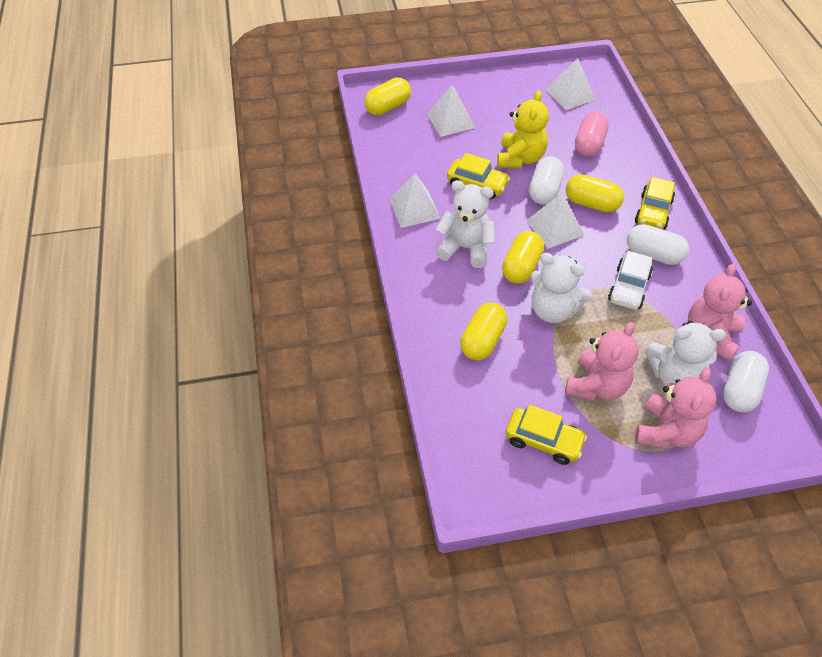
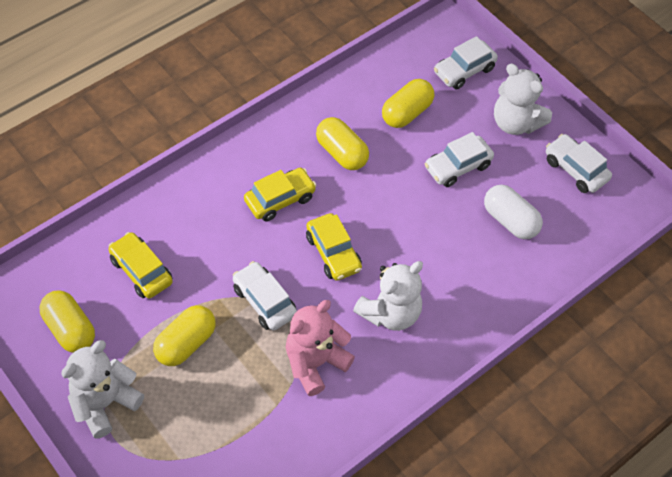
pink capsule: 1 -> 0
pink teddy bear: 3 -> 1
white capsule: 3 -> 1
white car: 1 -> 4
white pyramid: 4 -> 0
yellow teddy bear: 1 -> 0

